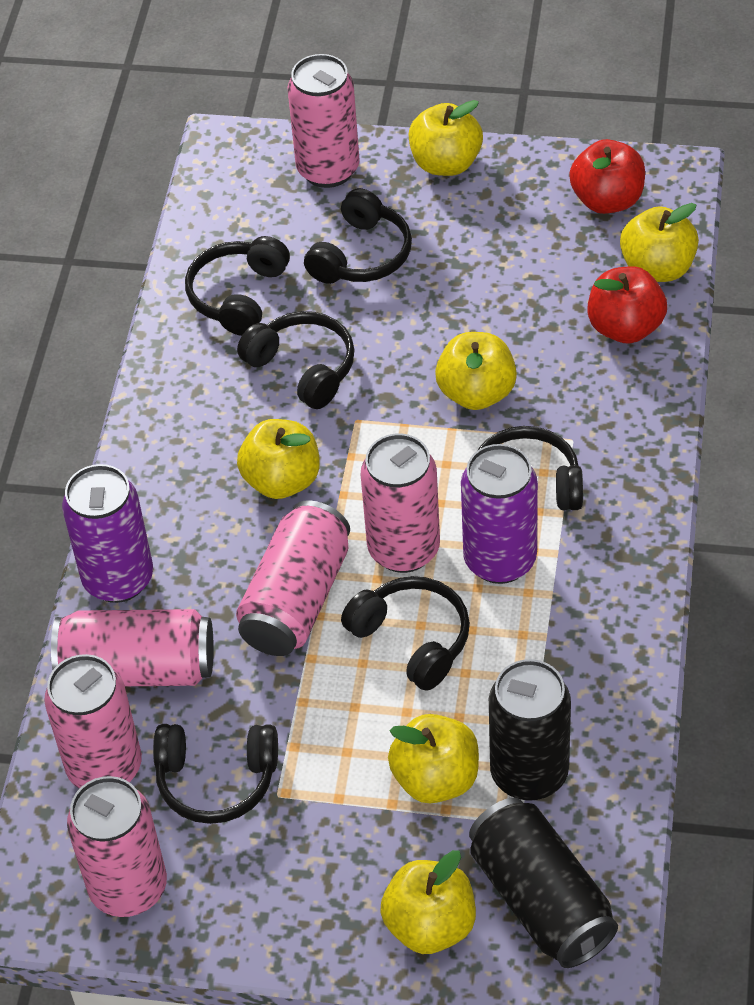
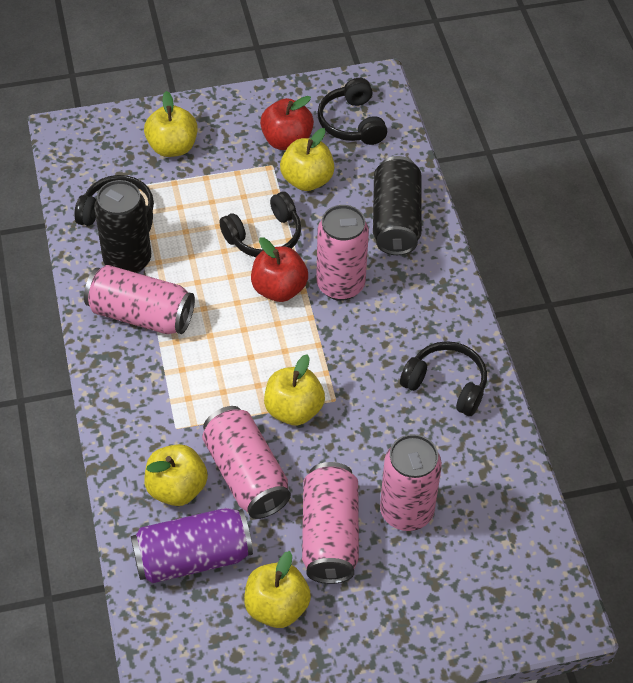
black headphones: 6 -> 4
pink can: 6 -> 5
purple can: 2 -> 1
yellow apple: 6 -> 5

